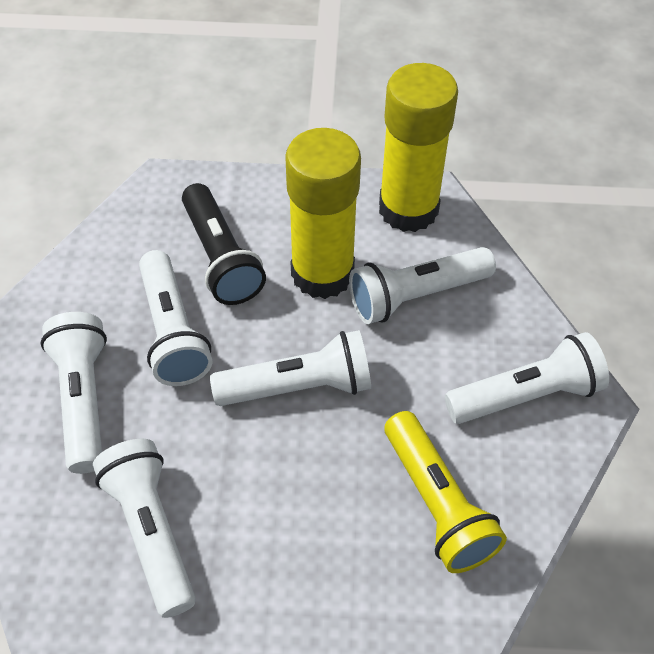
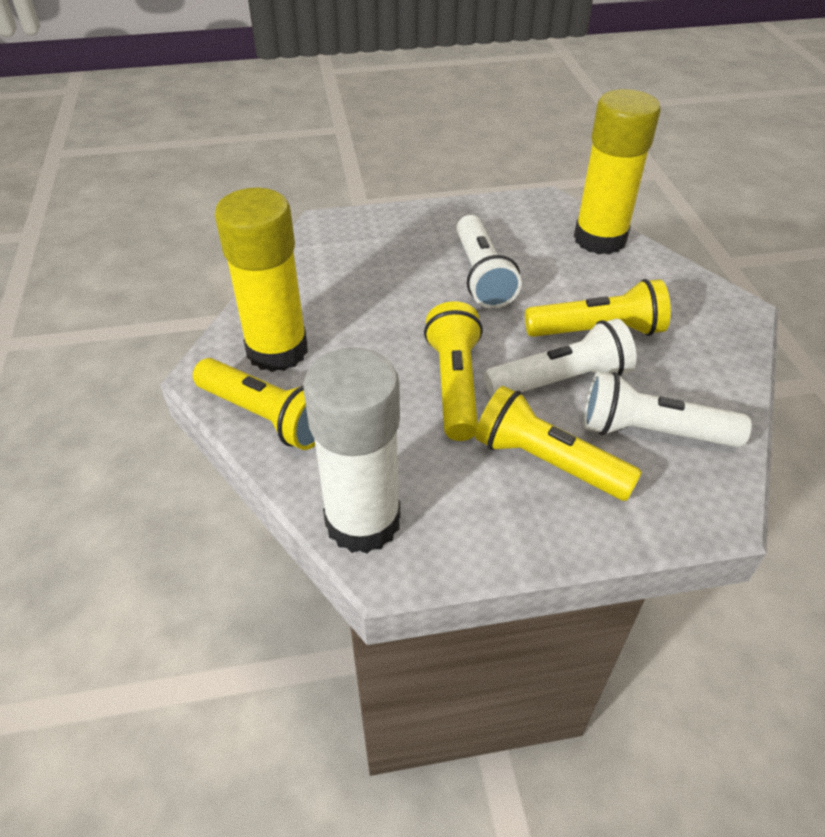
black flashlight: 1 -> 0
white flashlight: 6 -> 3
white glue stick: 0 -> 1
yellow flashlight: 1 -> 4

